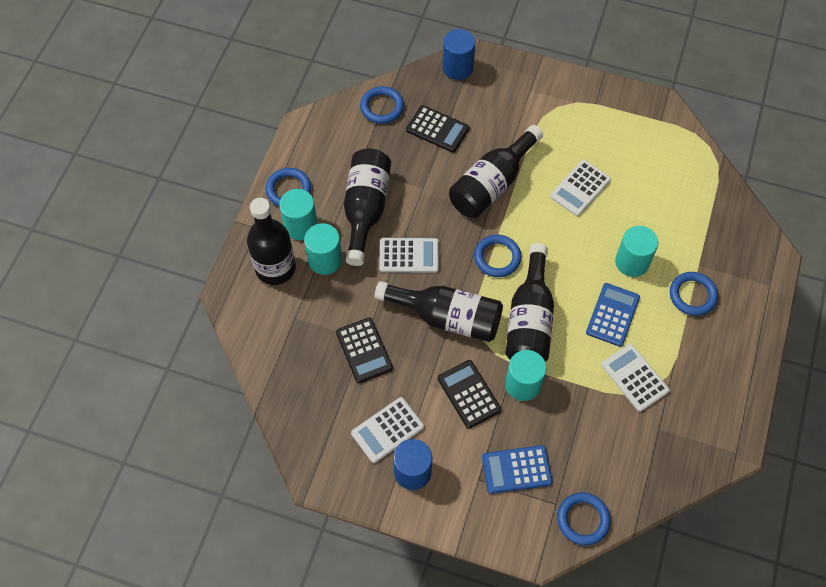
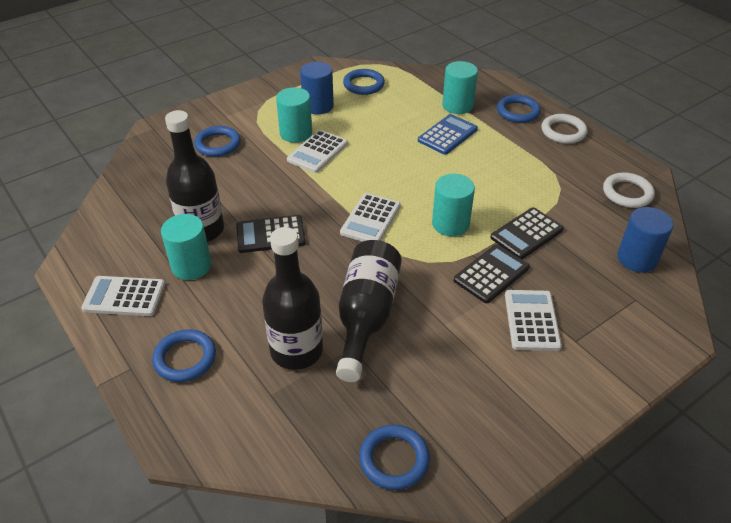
black bottle: 5 -> 3
blue calculator: 2 -> 1
white ring: 0 -> 2

